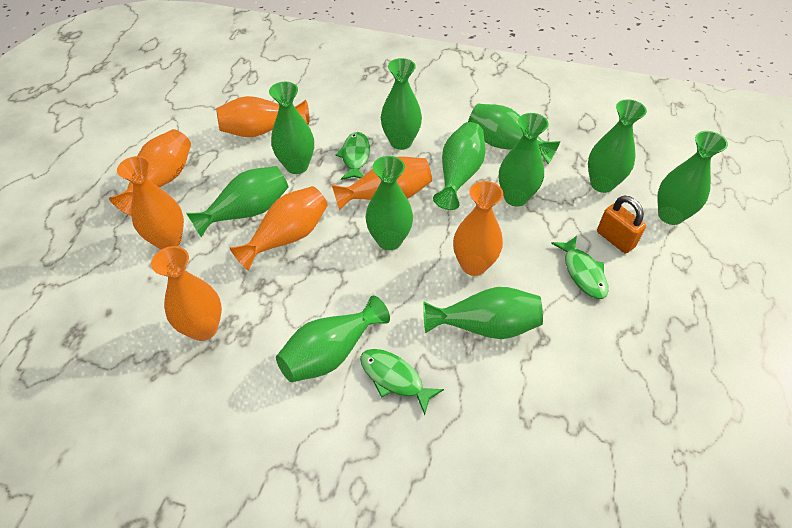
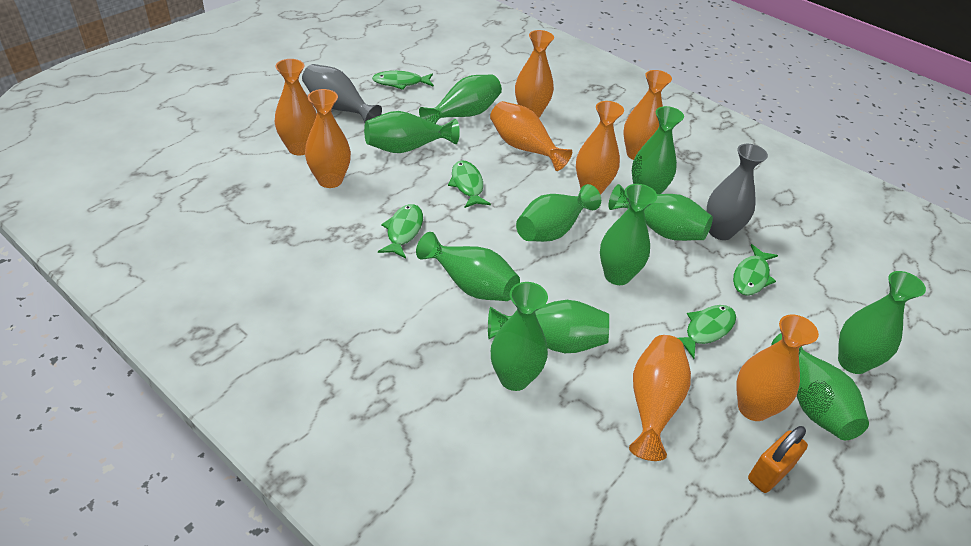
green fish: 3 -> 5
grey vase: 0 -> 2
orange vase: 7 -> 8

